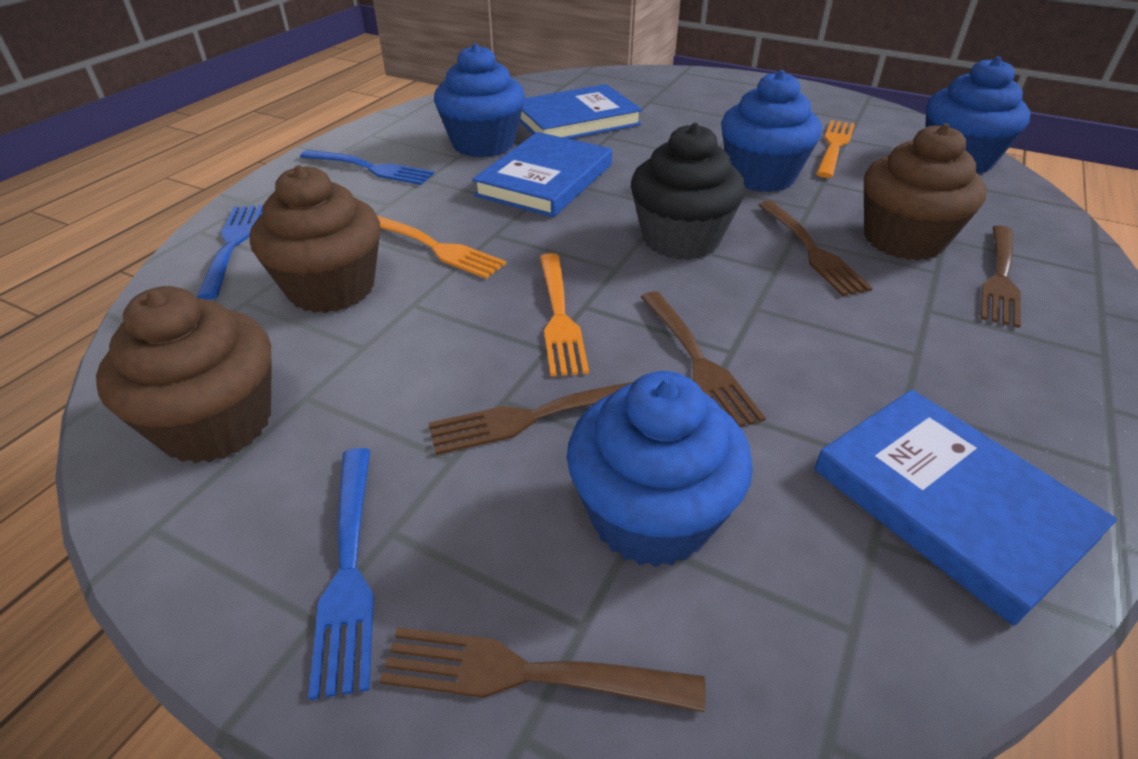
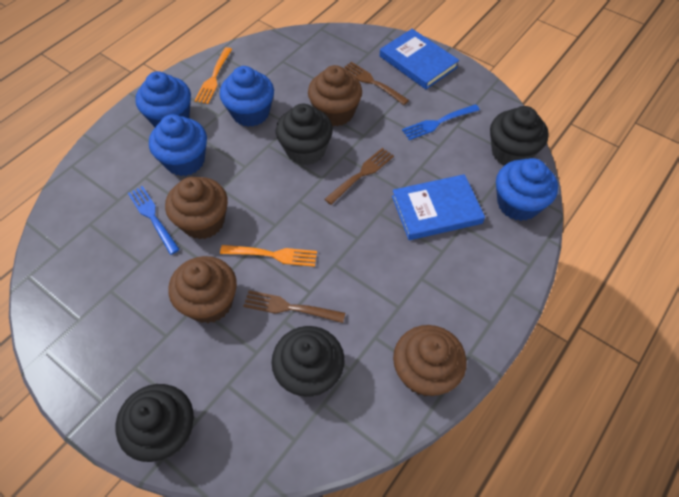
black cupcake: 1 -> 4
blue book: 3 -> 2
blue fork: 3 -> 2
brown cupcake: 3 -> 4
brown fork: 5 -> 3
orange fork: 3 -> 2

